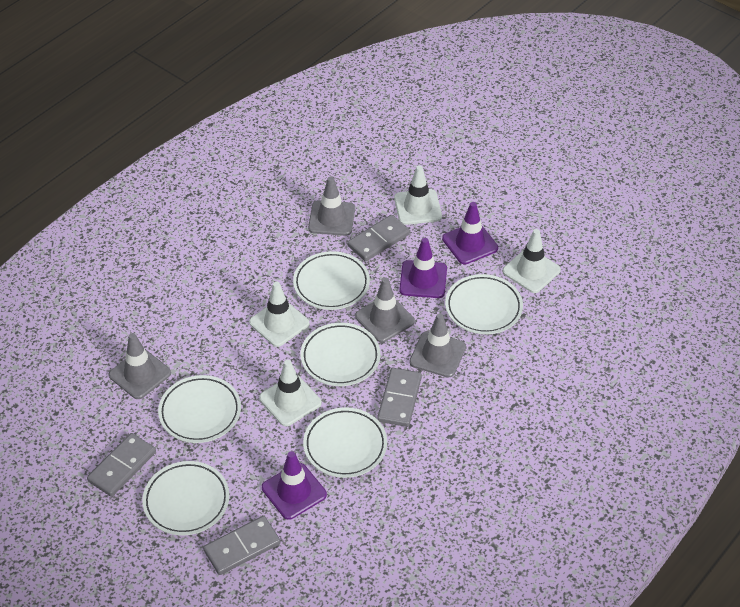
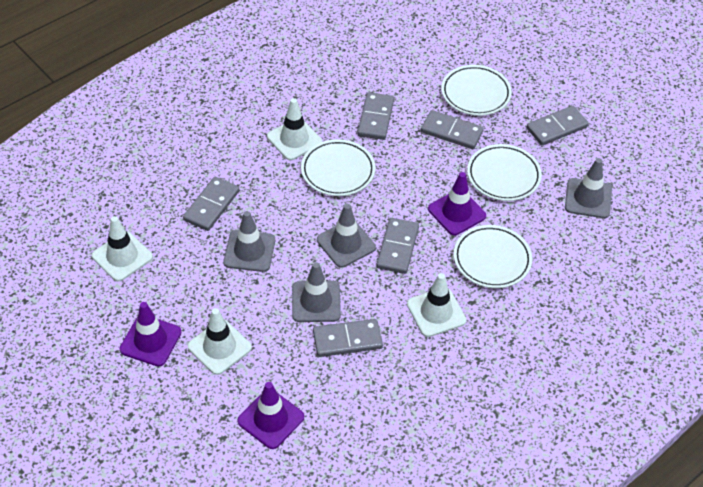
grey domino: 4 -> 6
white plate: 6 -> 4

